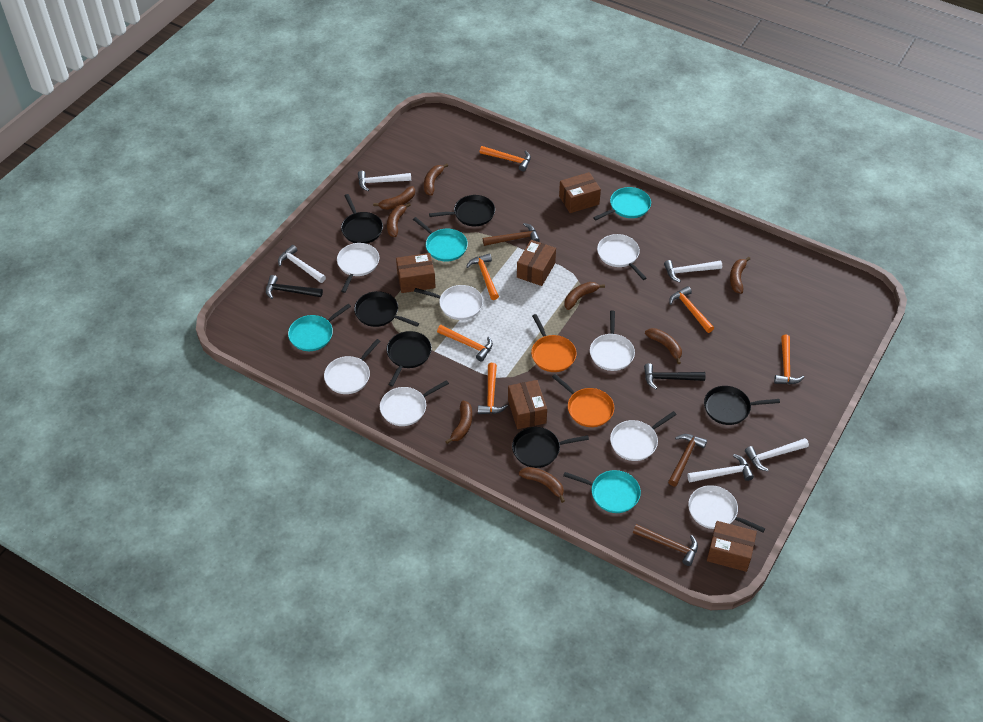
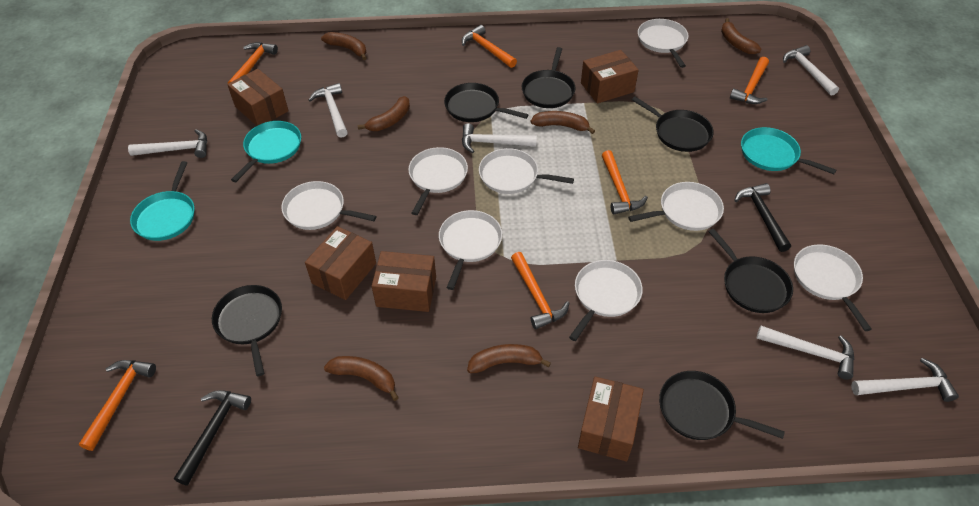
brown banana: 8 -> 6
brown hammer: 3 -> 0
orange pan: 2 -> 0
turquoise pan: 4 -> 3
white hammer: 5 -> 6

